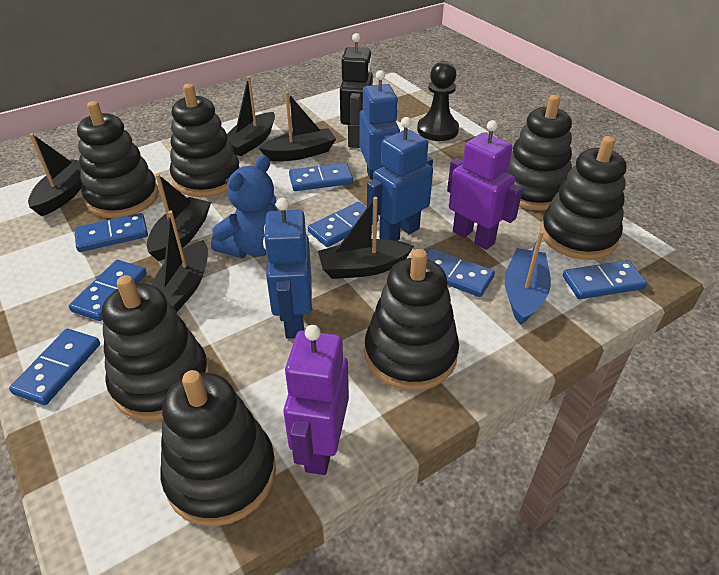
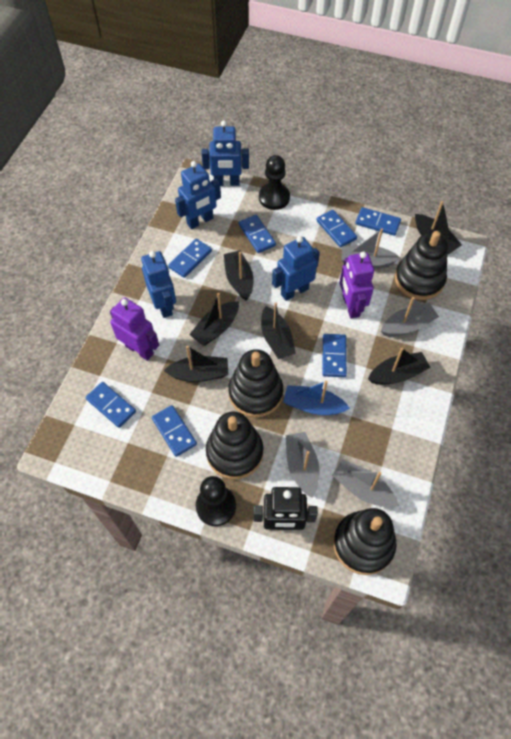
black pawn: 1 -> 2
black stacking toy: 7 -> 4
blue robot: 3 -> 4
blue teddy bear: 1 -> 0
grey boat: 0 -> 4

